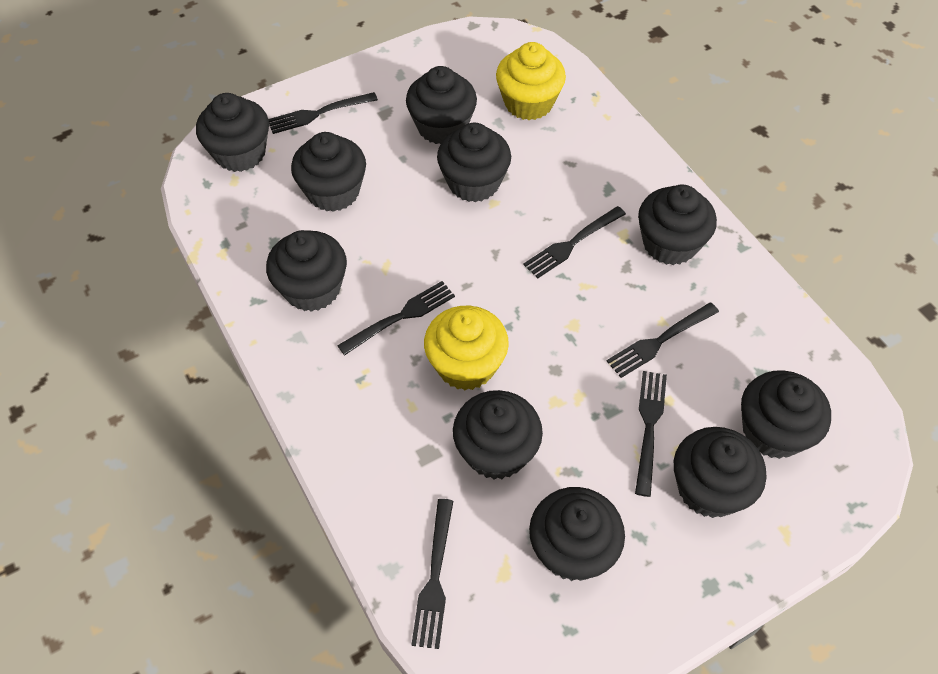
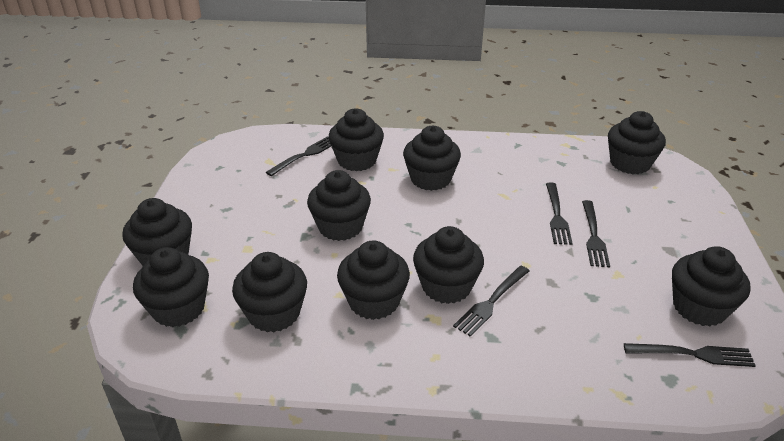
black fork: 6 -> 5
yellow cupcake: 2 -> 0

